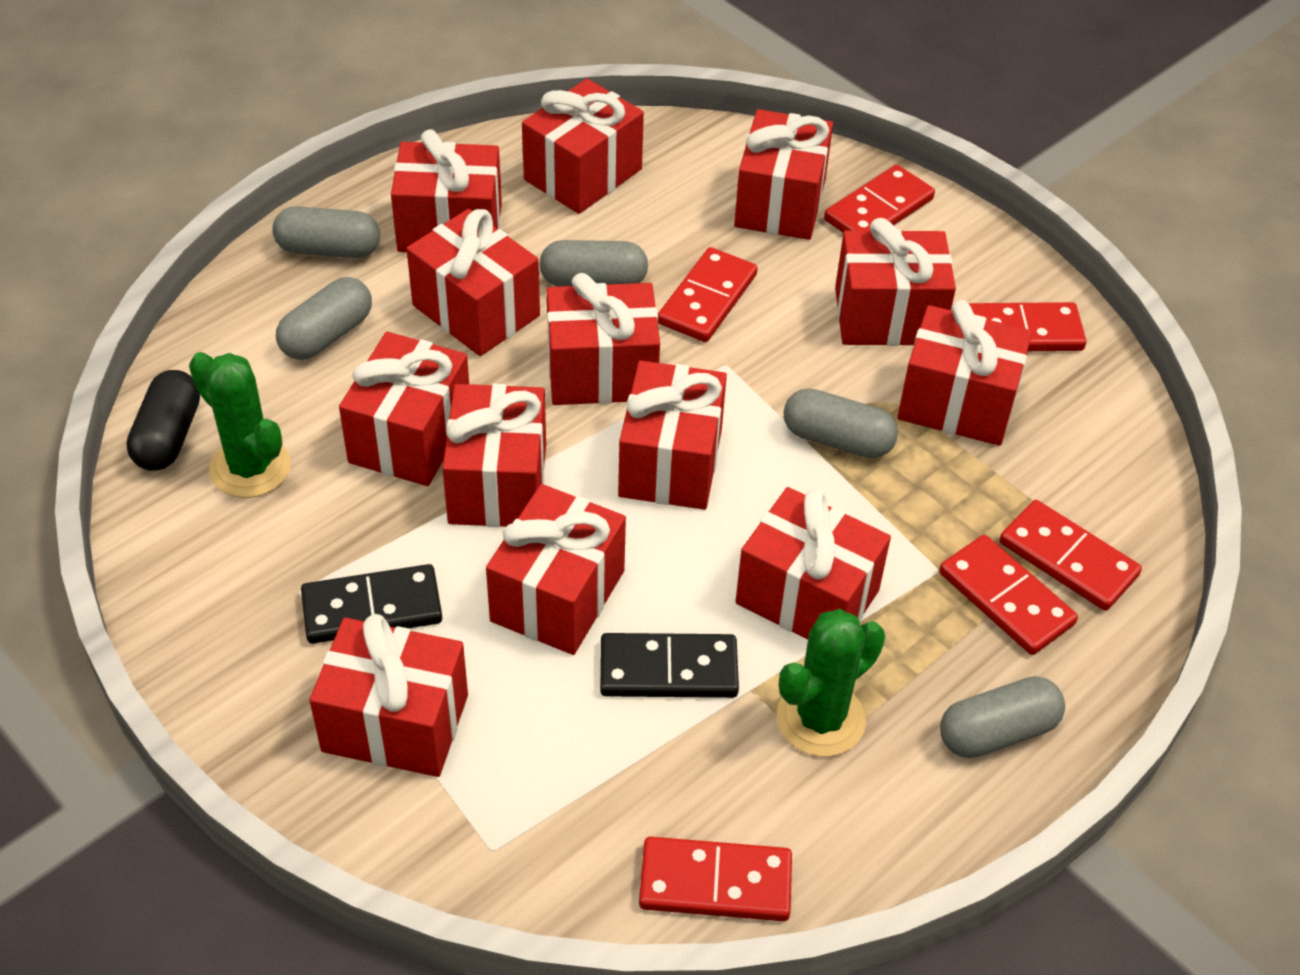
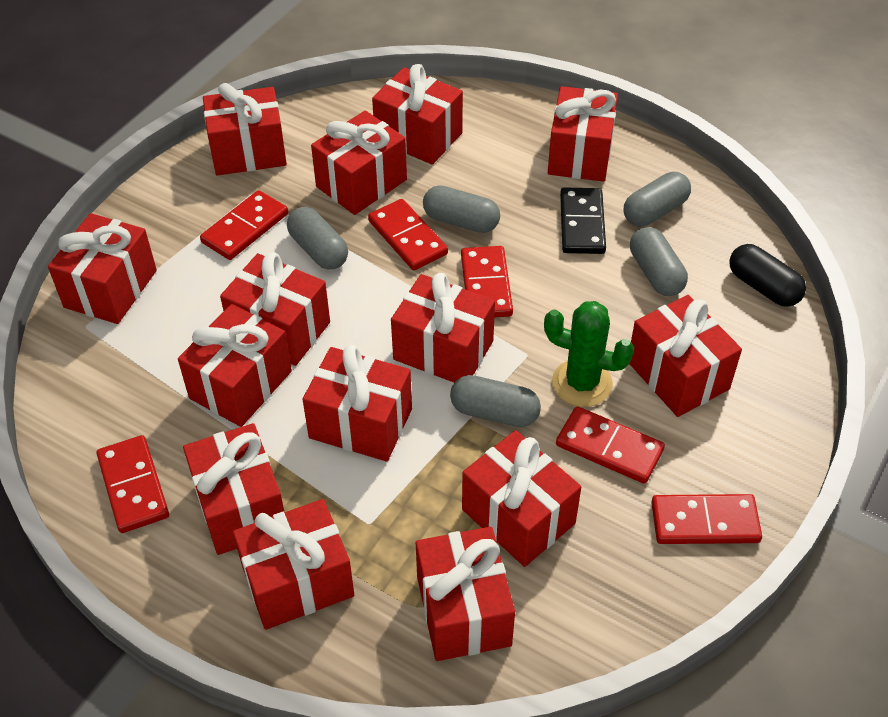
black domino: 2 -> 1
green cactus: 2 -> 1
red gift: 13 -> 14

